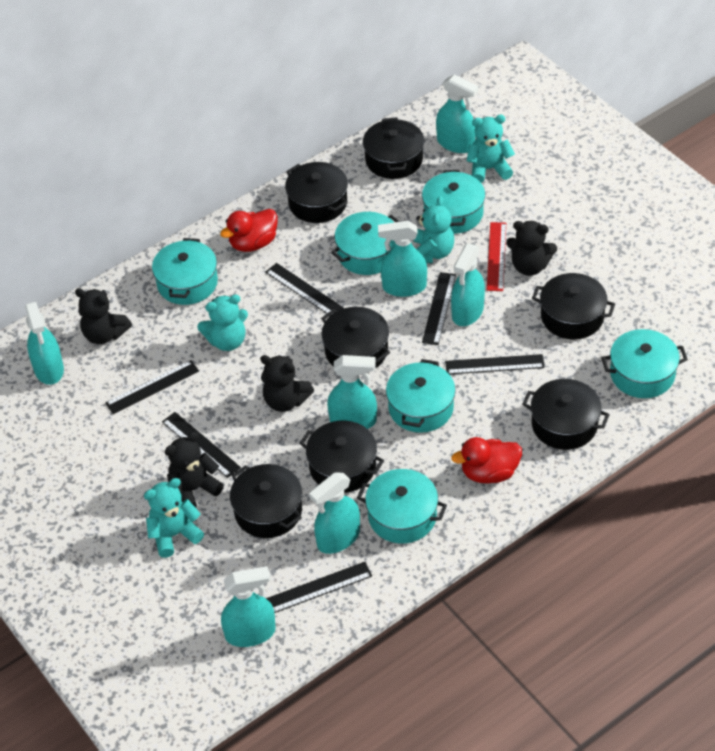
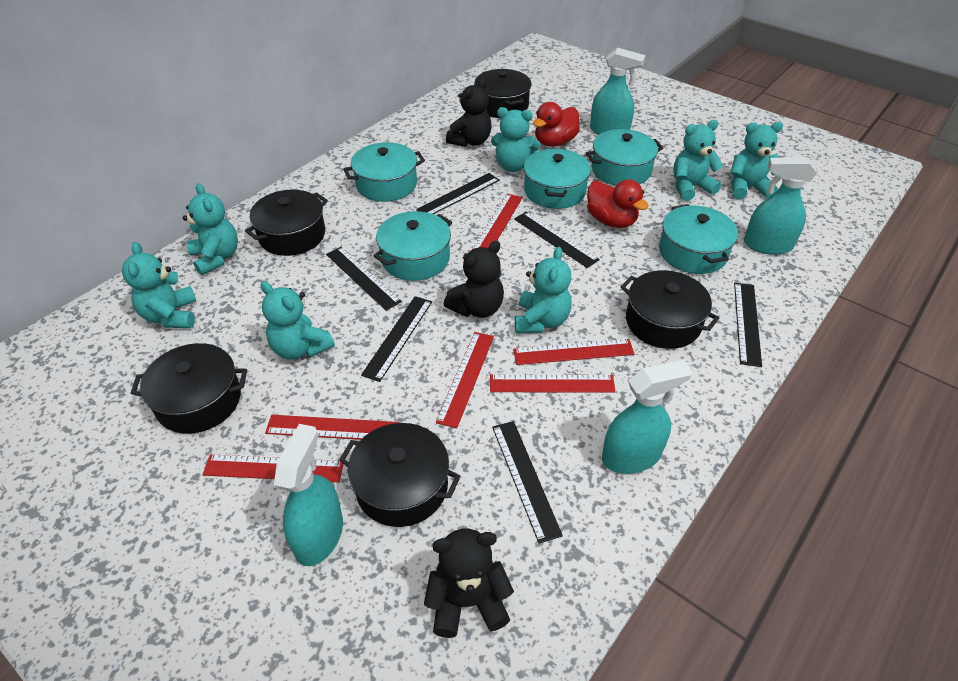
black pot: 7 -> 5
black teddy bear: 4 -> 3
red ruler: 1 -> 6
turquoise pot: 6 -> 5
turquoise spray bottle: 7 -> 4
turquoise teddy bear: 4 -> 7

